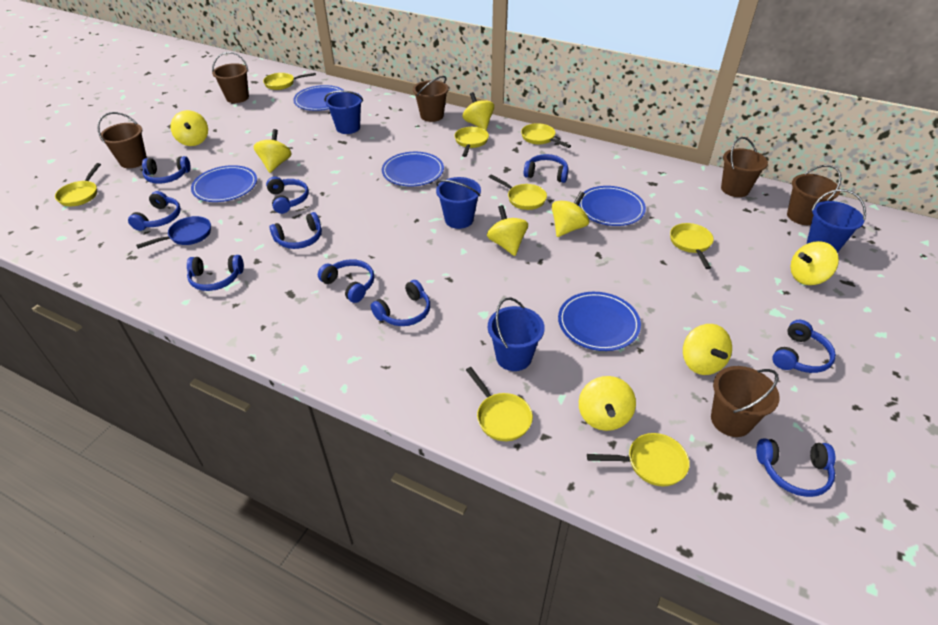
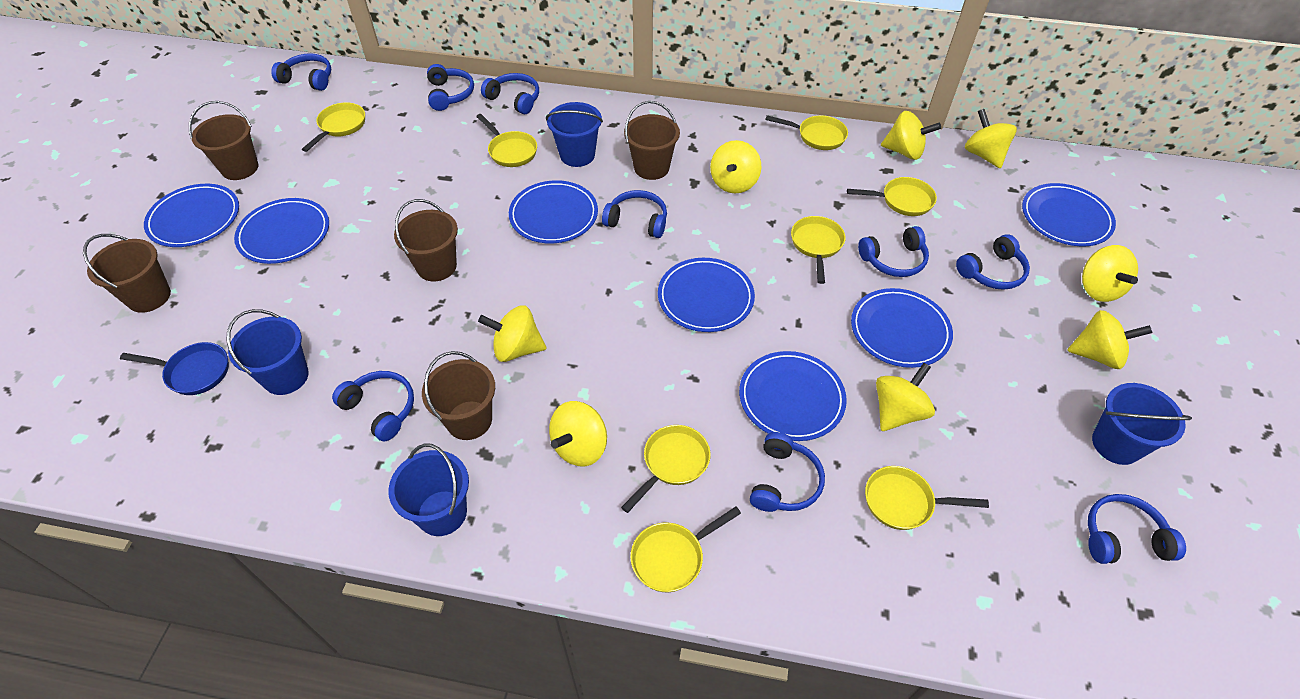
blue headphones: 10 -> 9
blue plate: 5 -> 7
brown bucket: 6 -> 5

